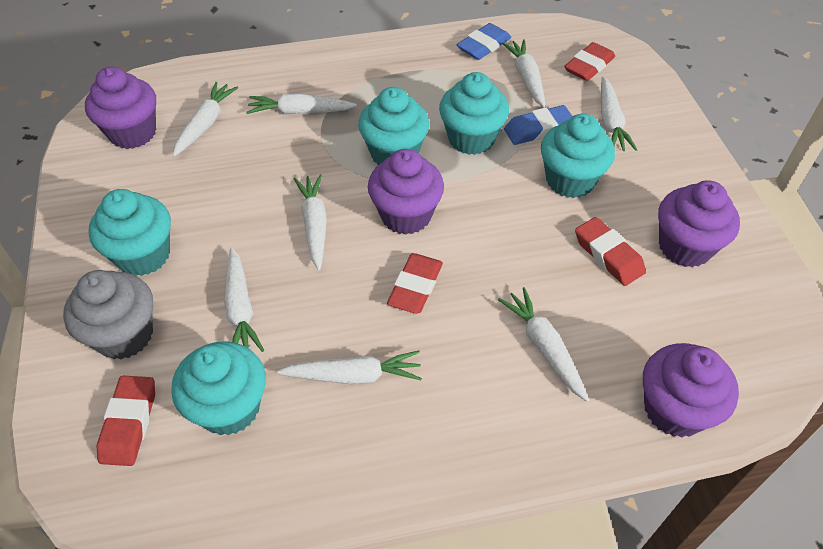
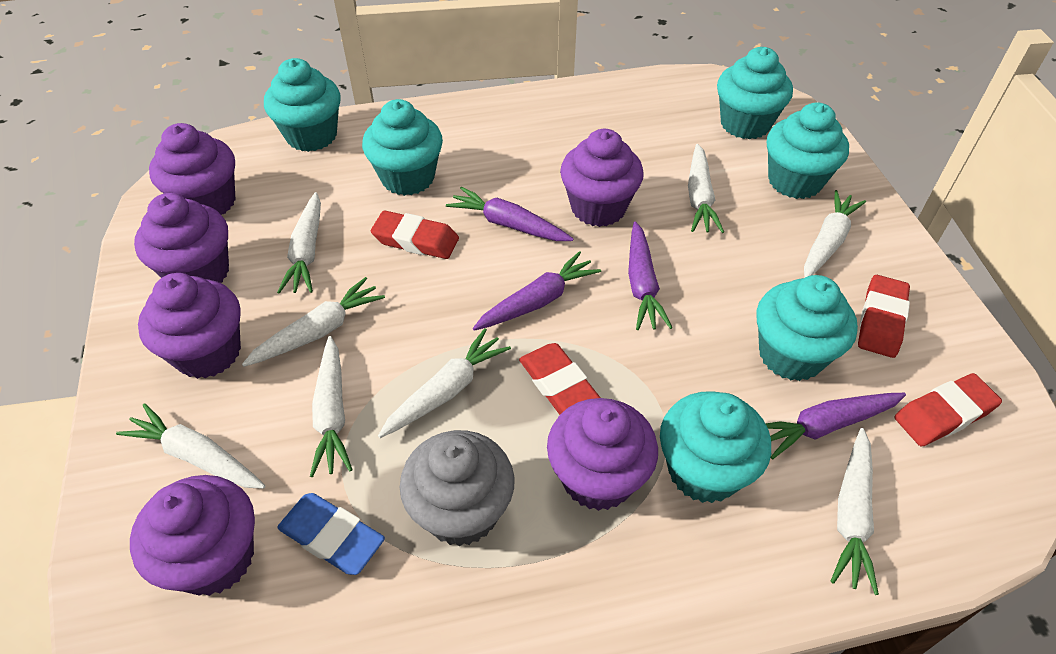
blue eraser: 2 -> 1
purple carrot: 0 -> 4
purple cupcake: 4 -> 6
turquoise cupcake: 5 -> 6

